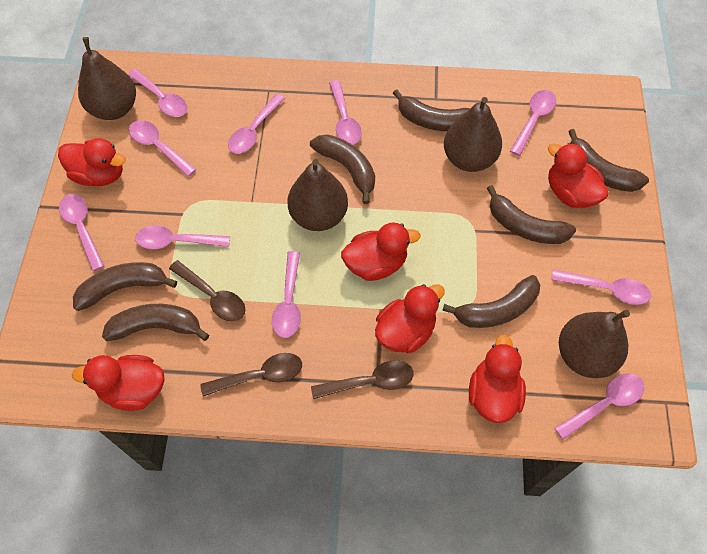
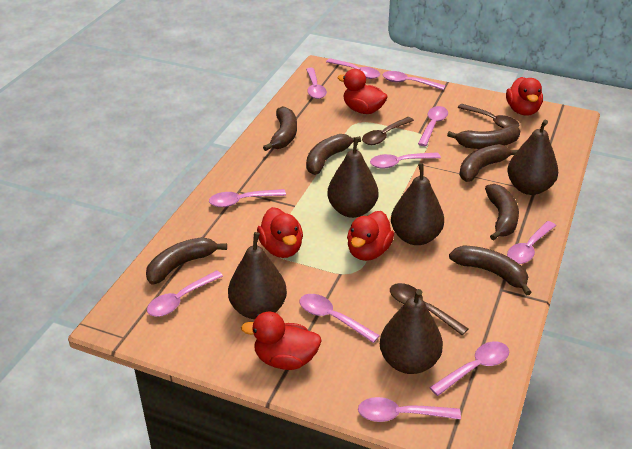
brown pear: 4 -> 5
pink spoon: 10 -> 11
red duck: 6 -> 5

